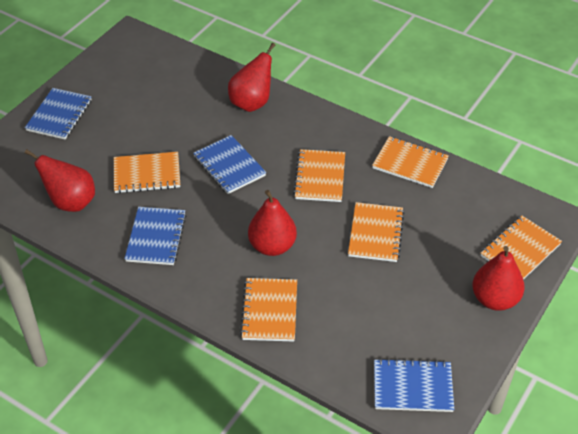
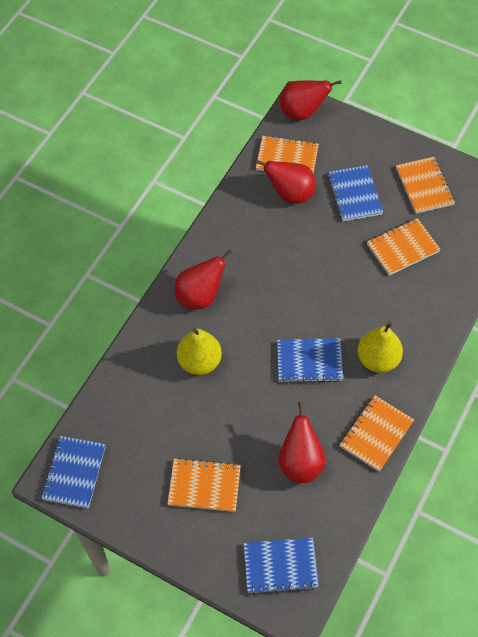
orange notebook: 6 -> 5
yellow pear: 0 -> 2

